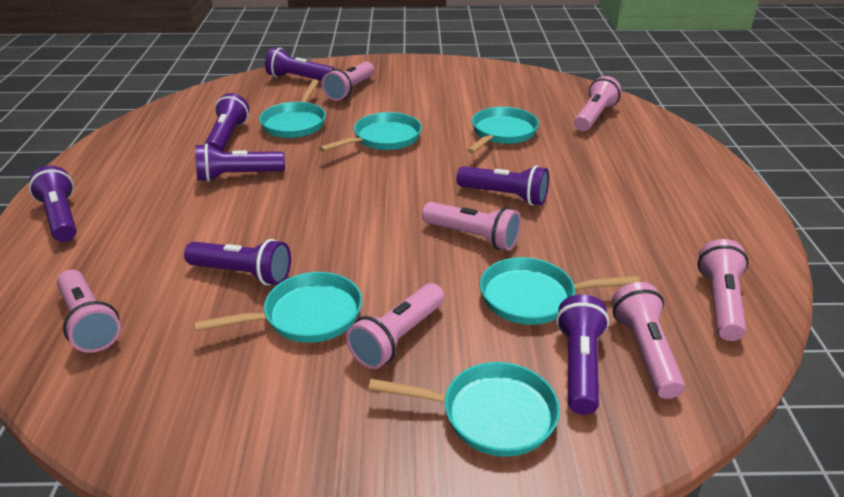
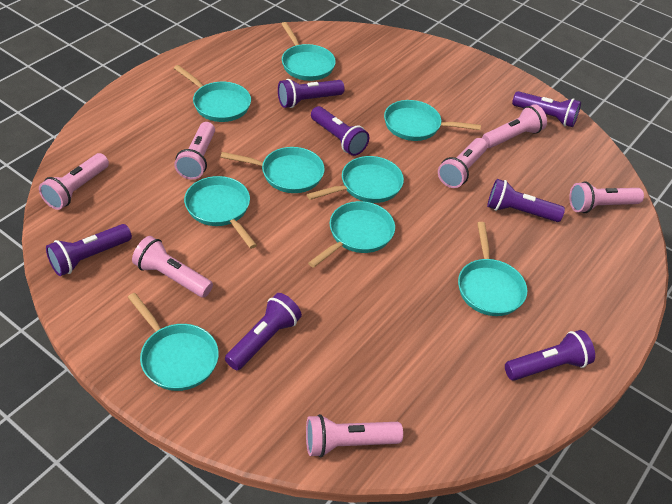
turquoise pan: 6 -> 9

